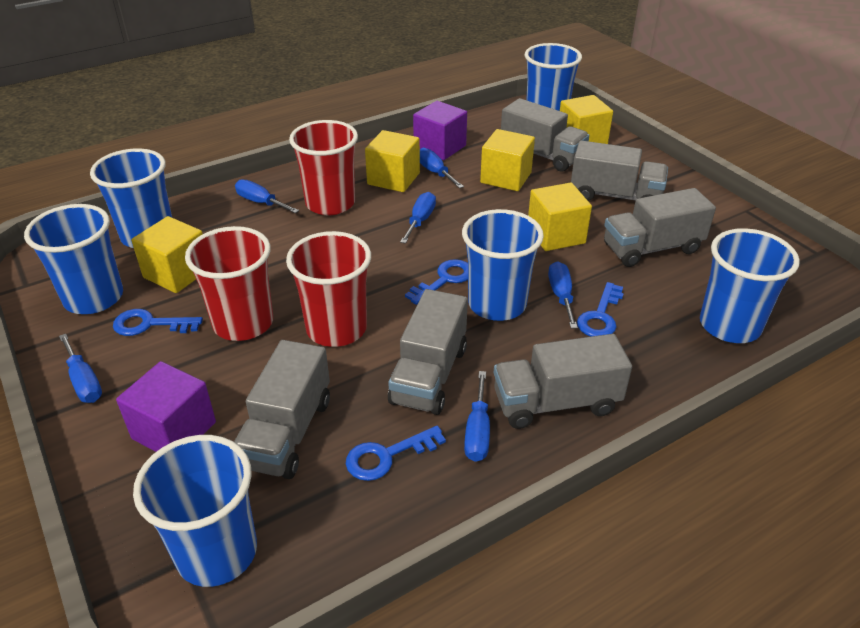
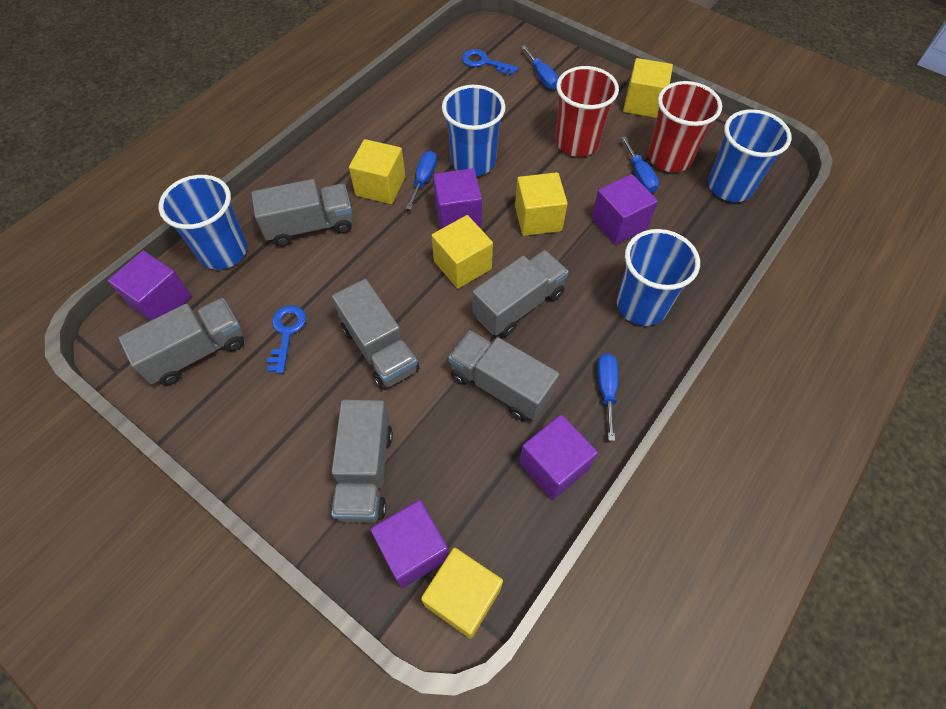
blue cup: 6 -> 4
blue key: 4 -> 2
blue screwdriver: 6 -> 4
purple cube: 2 -> 5
red cup: 3 -> 2

